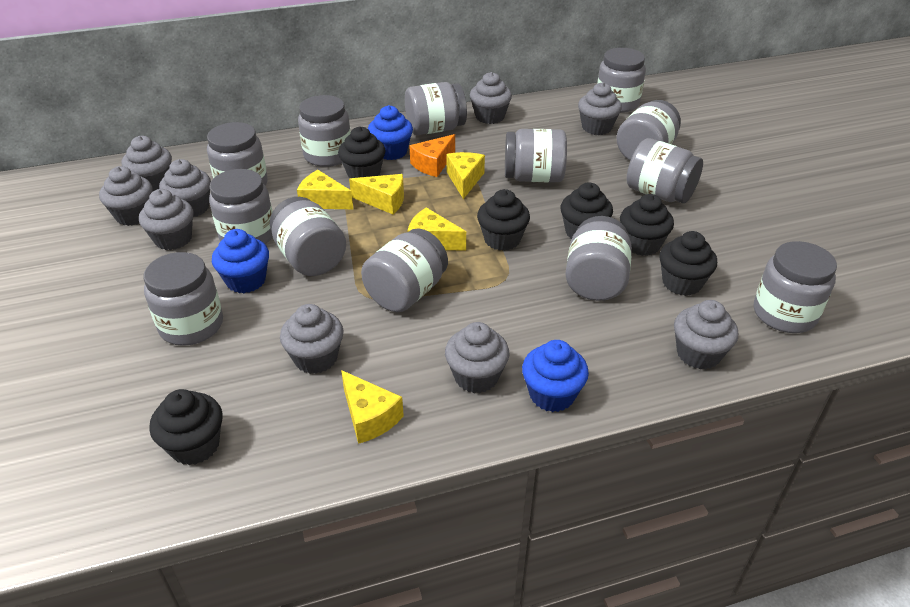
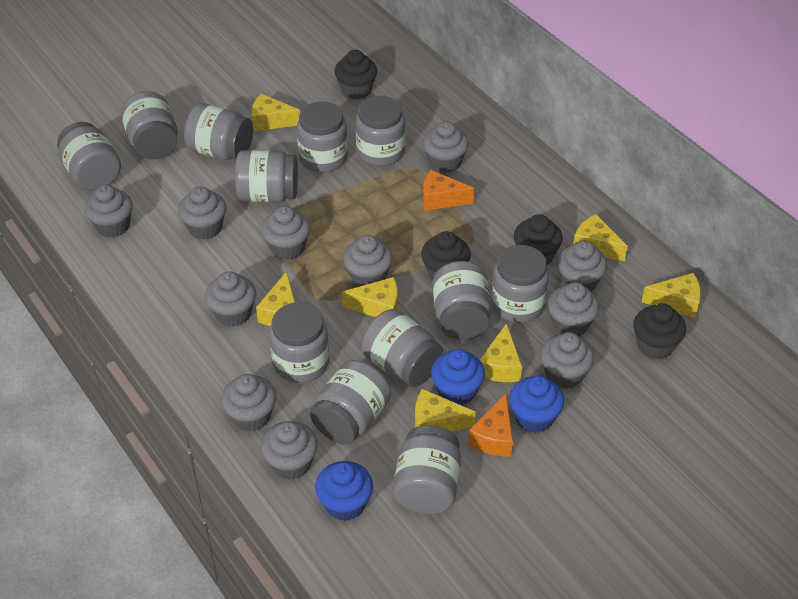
black cupcake: 6 -> 4
grey cupcake: 9 -> 11
grey jar: 13 -> 12
orange cheese: 1 -> 2
yellow cheese: 5 -> 7

